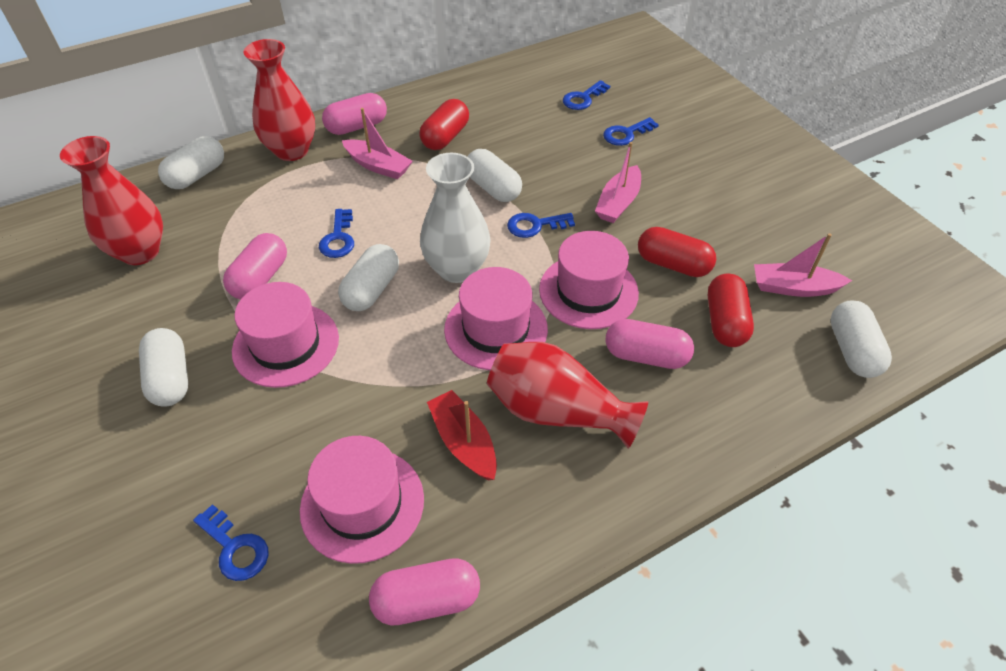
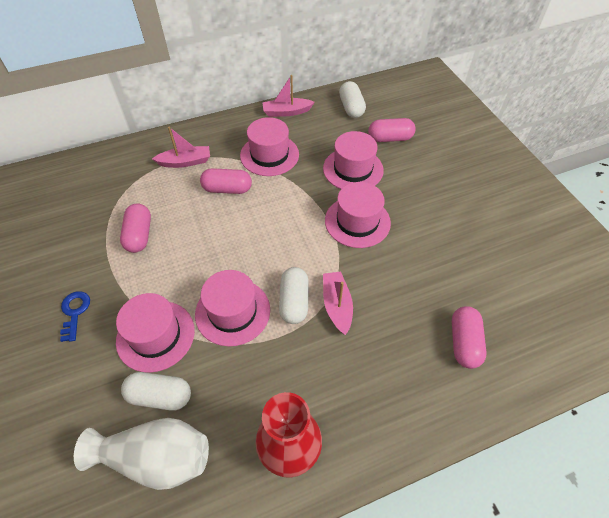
blue key: 5 -> 1
pink hat: 4 -> 5
red boat: 1 -> 0
red capsule: 3 -> 0
red vase: 3 -> 1
white capsule: 5 -> 3

